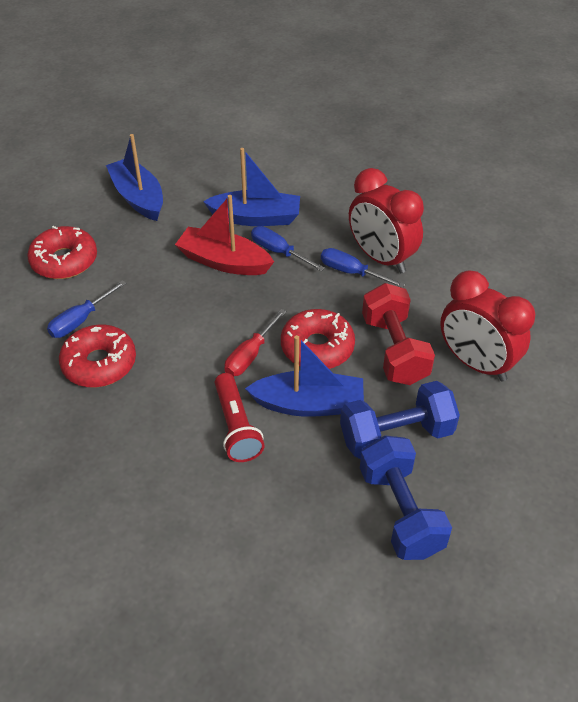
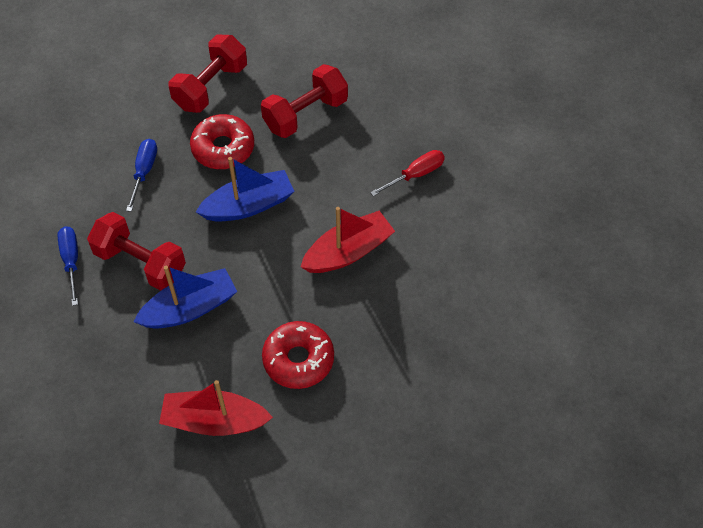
blue boat: 3 -> 2
blue dumbbell: 2 -> 0
blue screwdriver: 3 -> 2
red boat: 1 -> 2
red clock: 2 -> 0
red donut: 3 -> 2
red dumbbell: 1 -> 3
red flashlight: 1 -> 0

